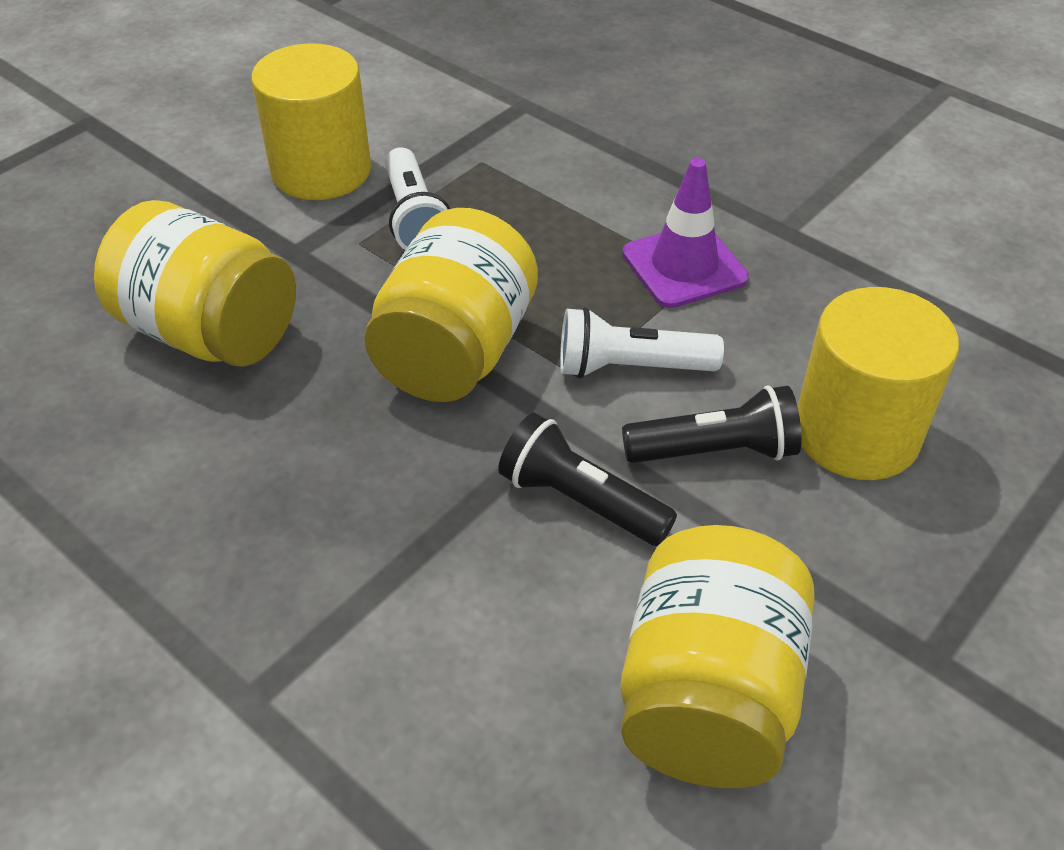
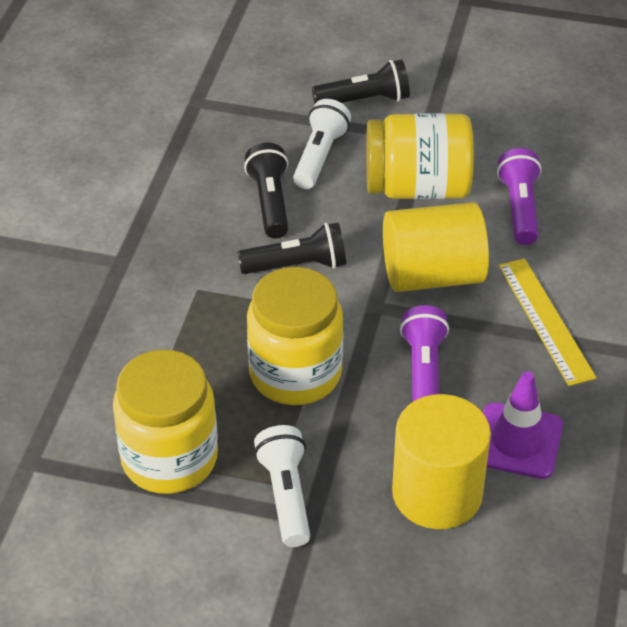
black flashlight: 2 -> 3
purple flashlight: 0 -> 2
yellow ruler: 0 -> 1

